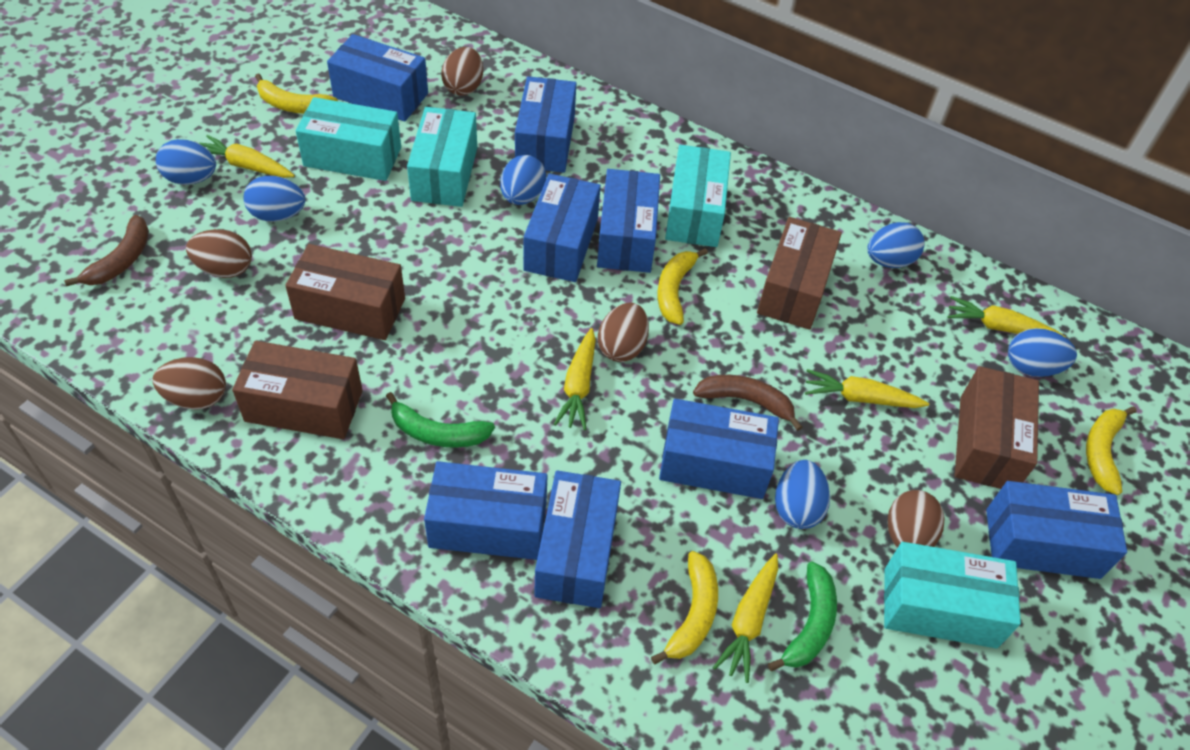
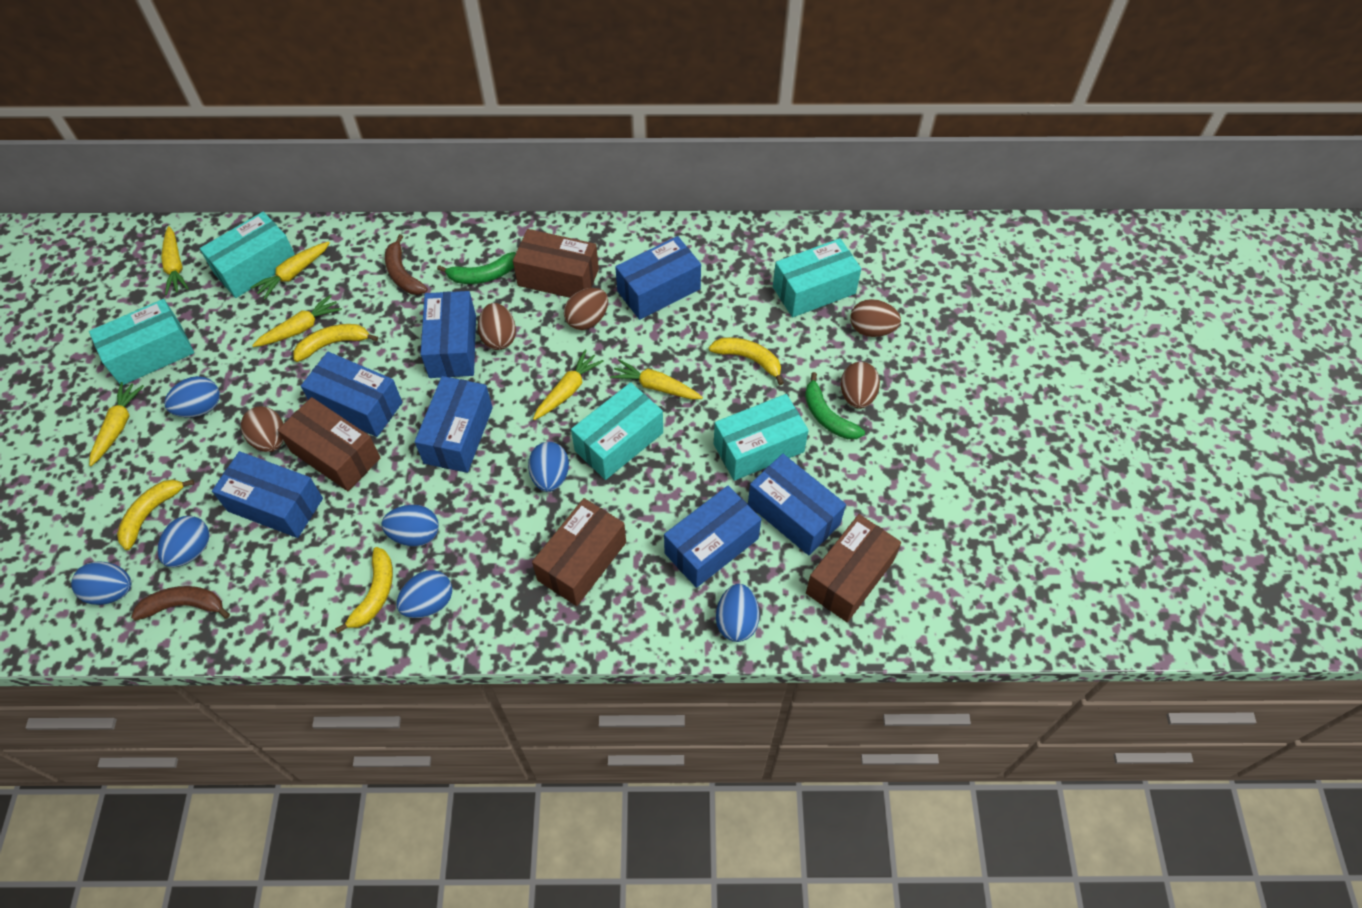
blue box: 8 -> 7
blue egg: 6 -> 7
turquoise box: 4 -> 5
yellow carrot: 5 -> 6

